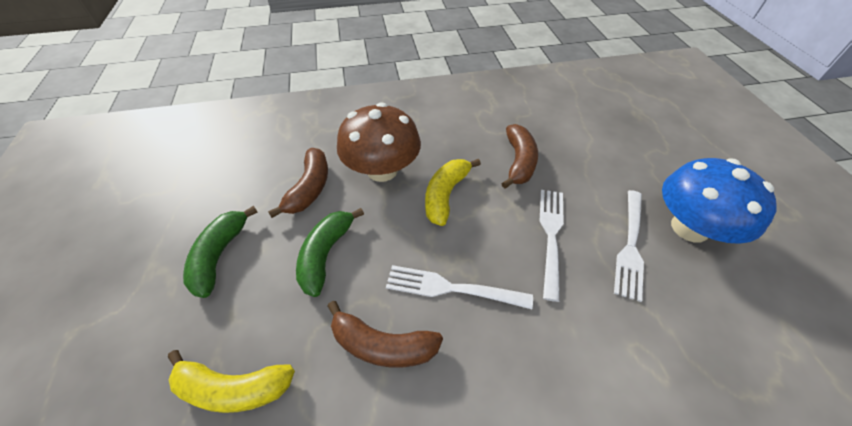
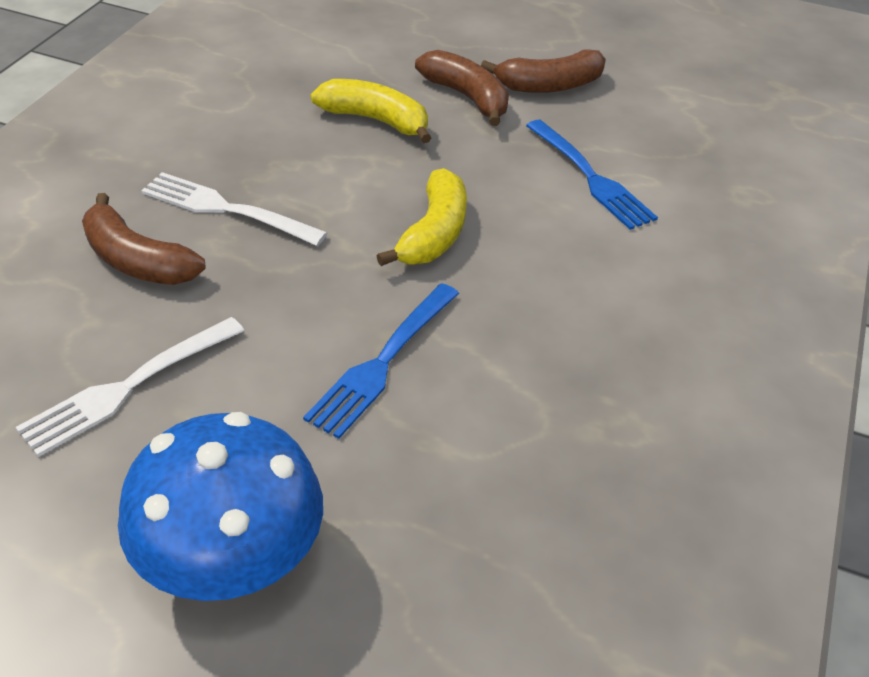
blue fork: 0 -> 2
brown mushroom: 1 -> 0
green banana: 2 -> 0
white fork: 3 -> 2

